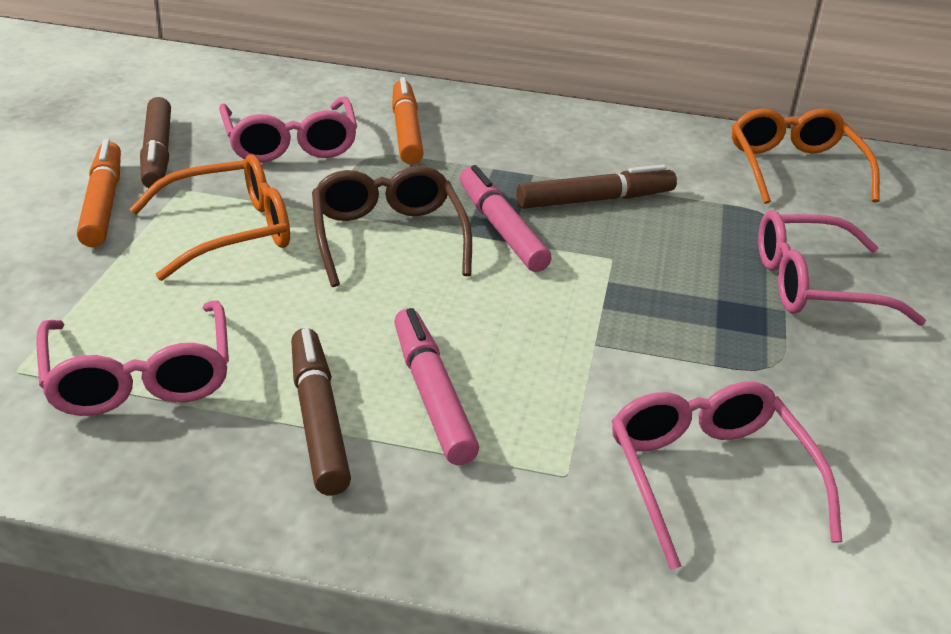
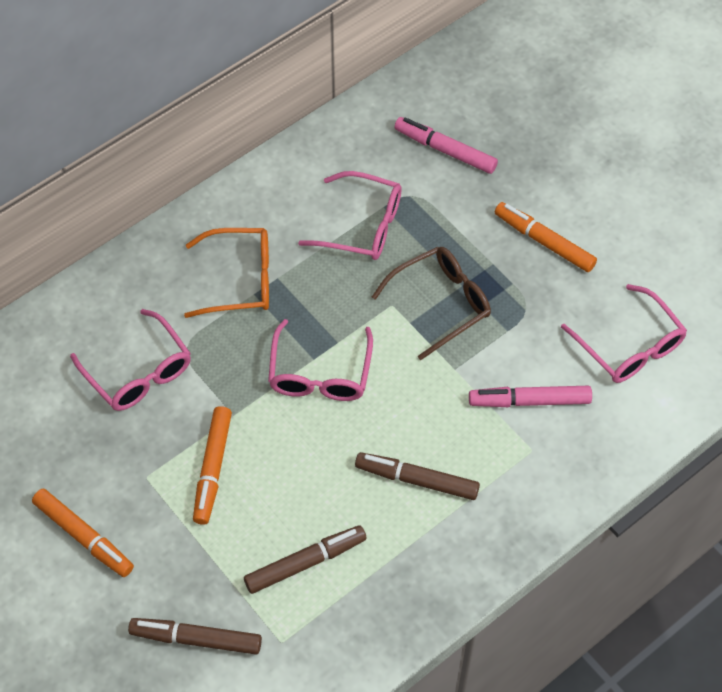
orange glasses: 2 -> 1
orange marker: 2 -> 3

